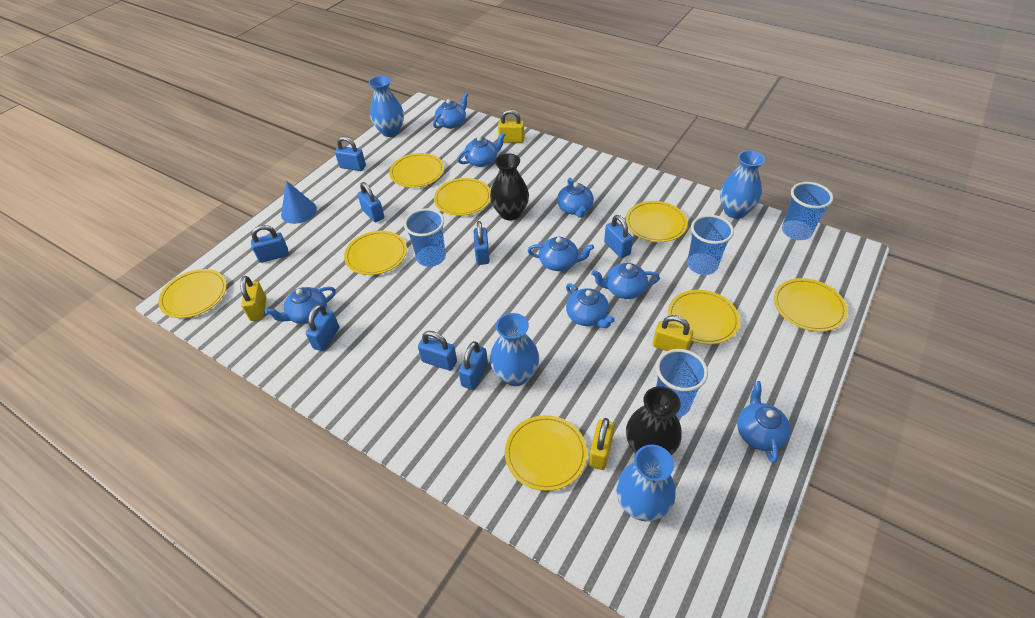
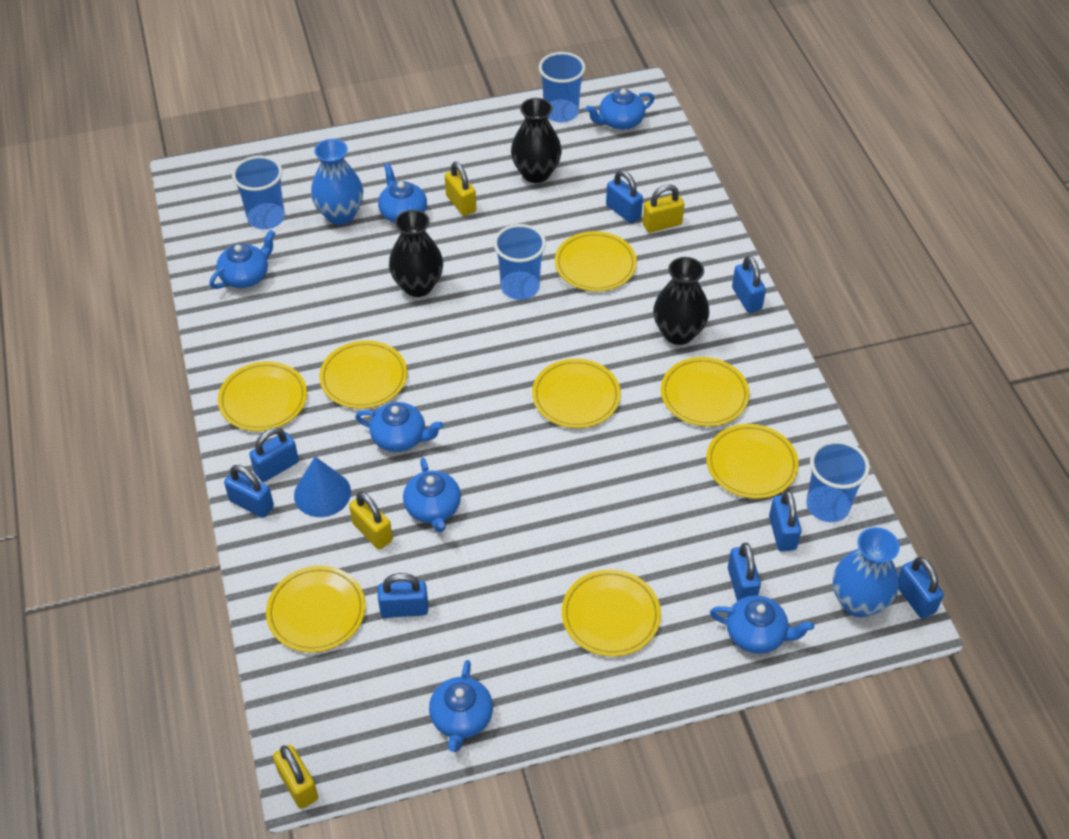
black vase: 2 -> 3
blue teapot: 8 -> 7
blue vase: 4 -> 2

